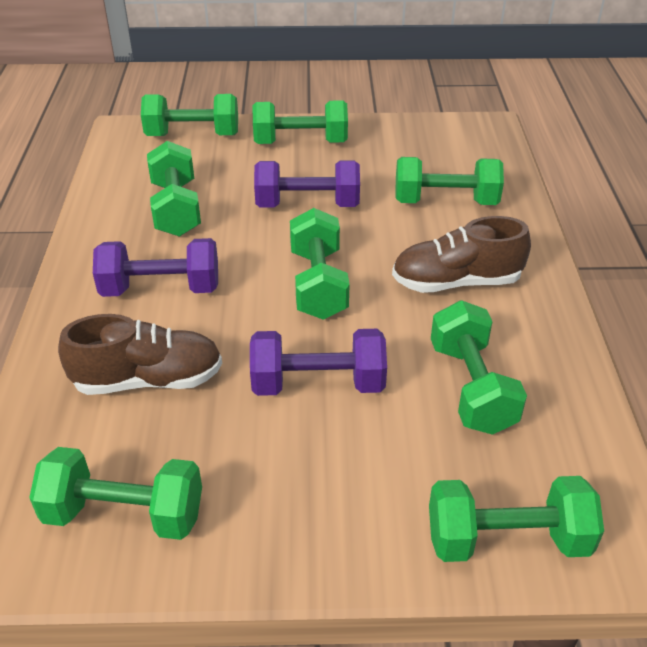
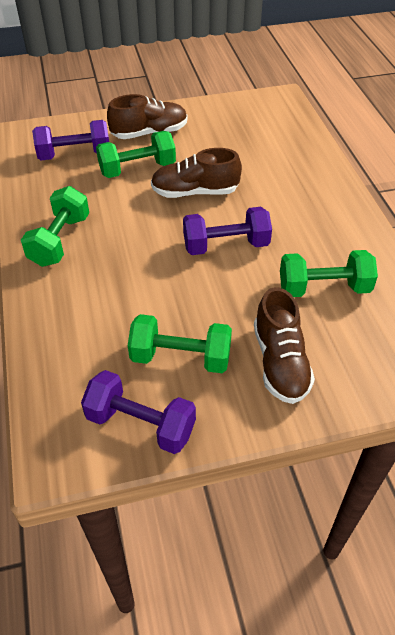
brown shoe: 2 -> 3
green dumbbell: 8 -> 4

